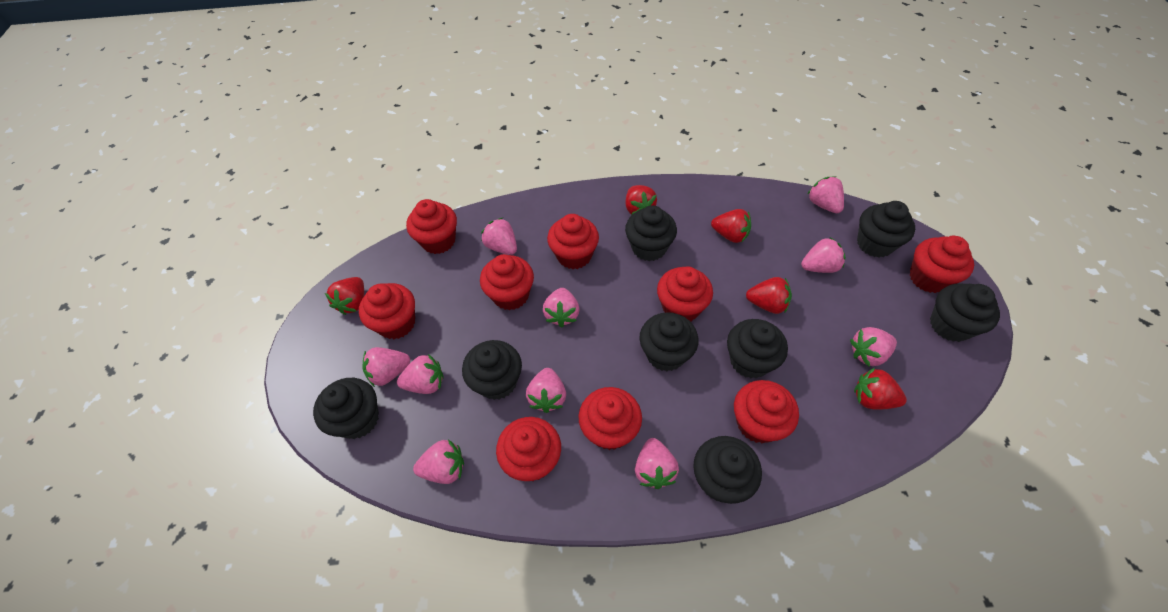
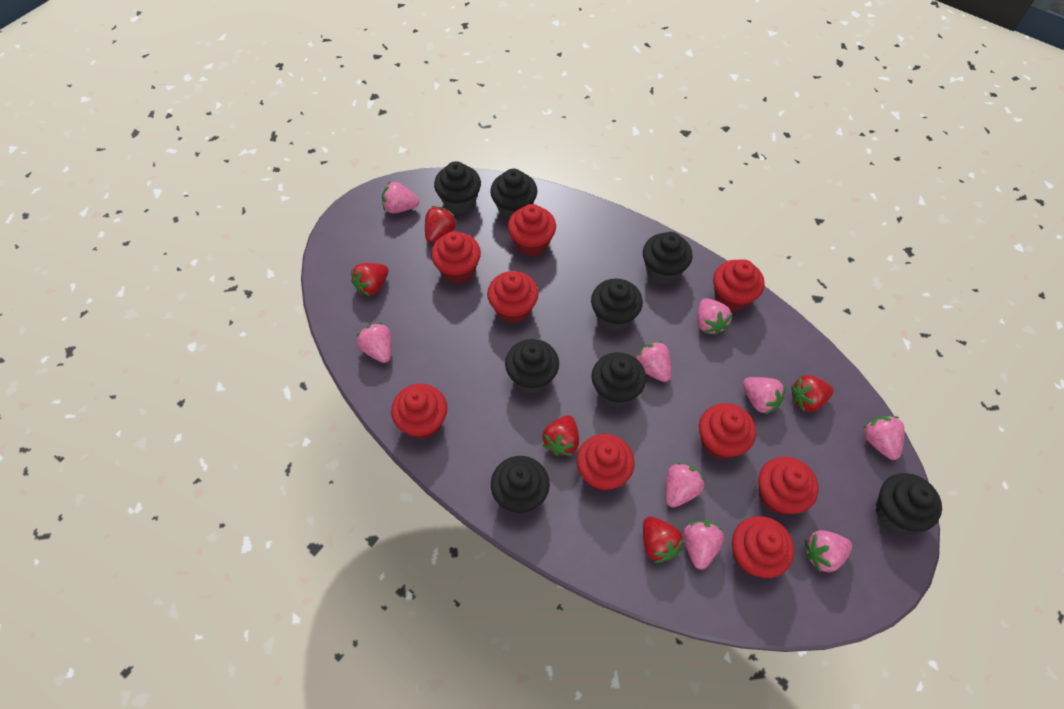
pink strawberry: 10 -> 9

